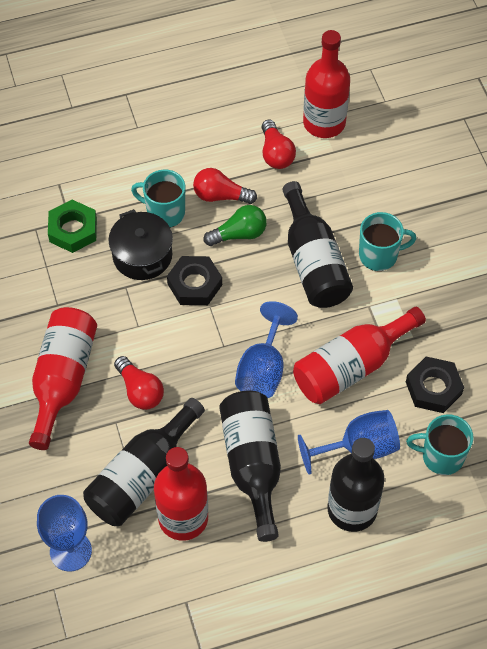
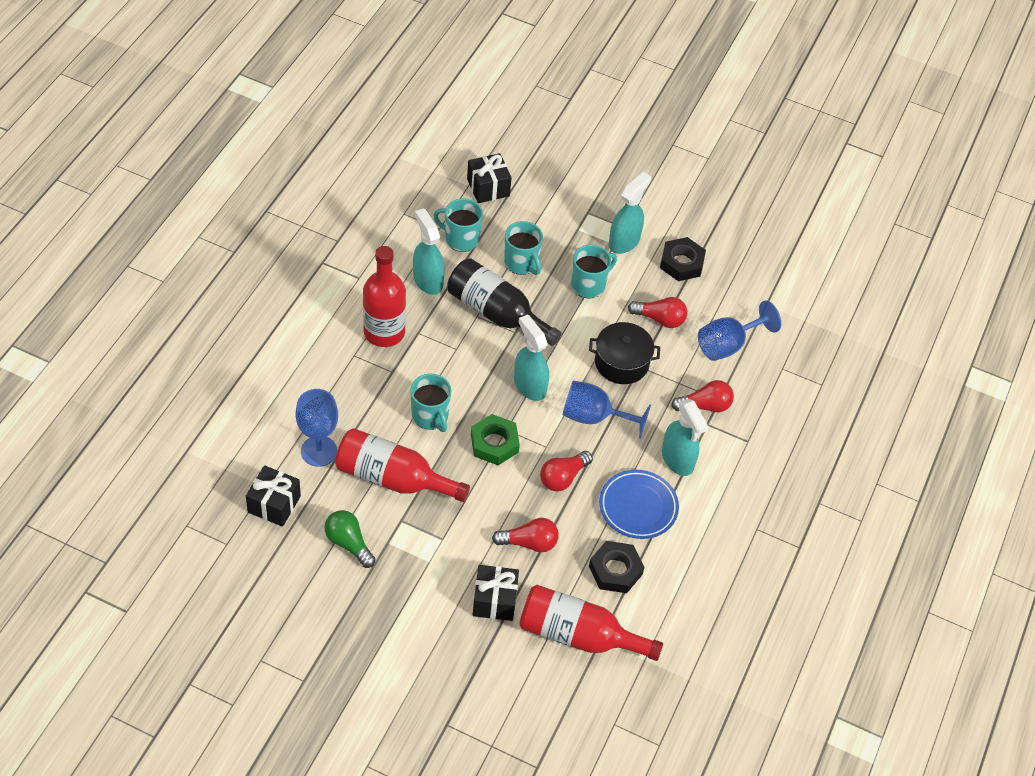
black bottle: 4 -> 1
black gift: 0 -> 3
blue plate: 0 -> 1
red bottle: 4 -> 3
red light bulb: 3 -> 4
turquoise mug: 3 -> 4
turquoise spray bottle: 0 -> 4

